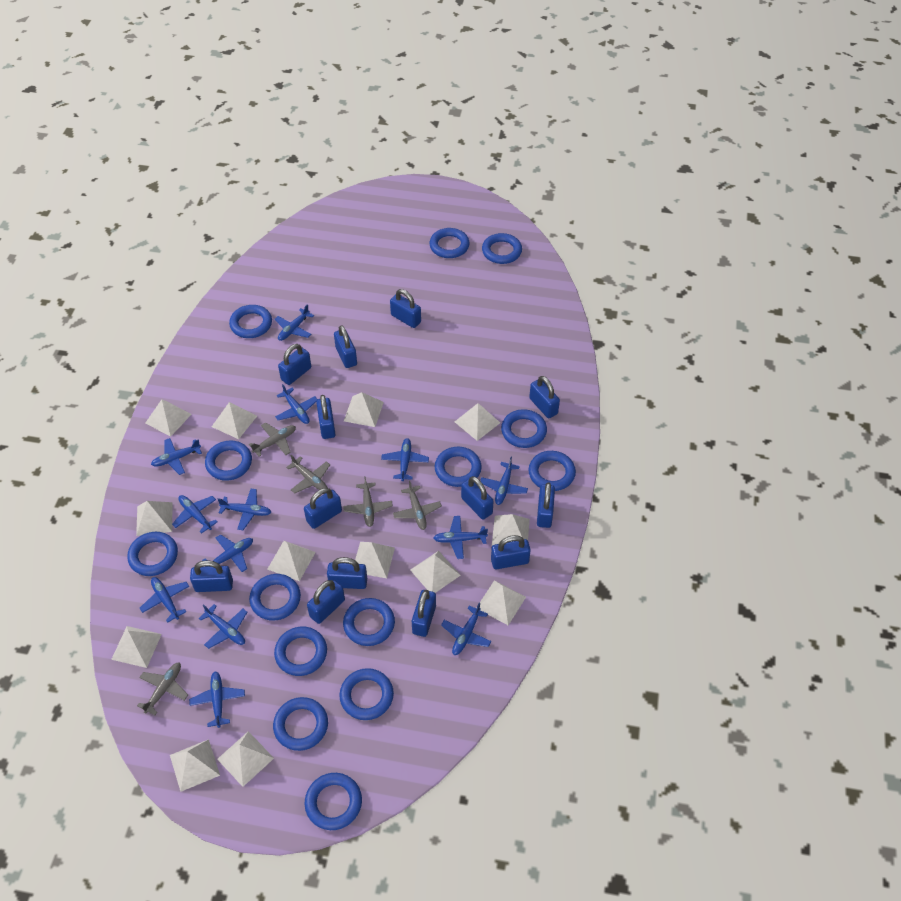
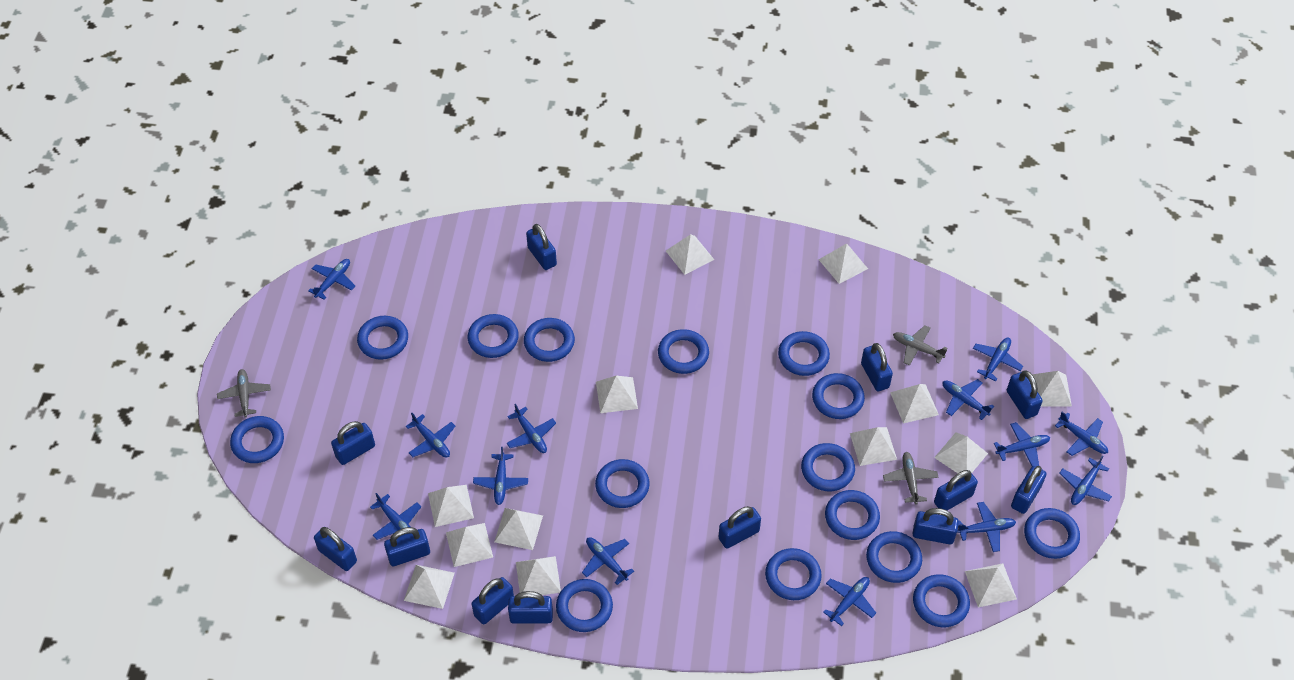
blue padlock: 13 -> 12
blue ring: 14 -> 15
grey plane: 5 -> 3

